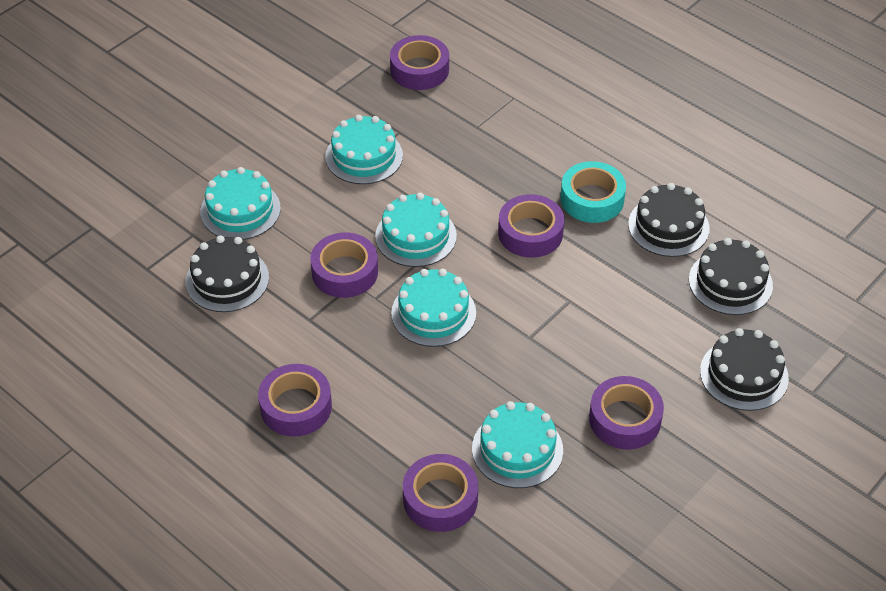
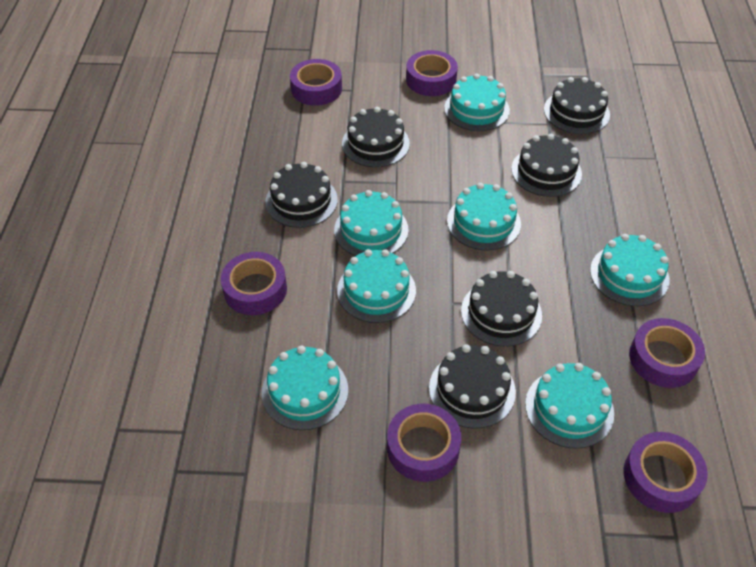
black cake: 4 -> 6
turquoise cake: 5 -> 7
turquoise tape: 1 -> 0

